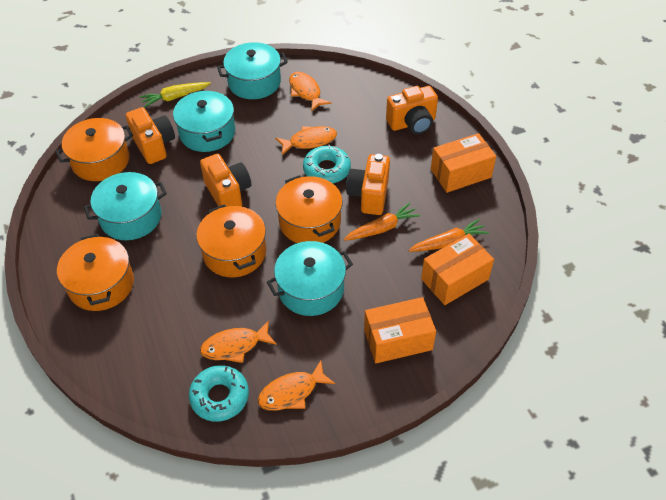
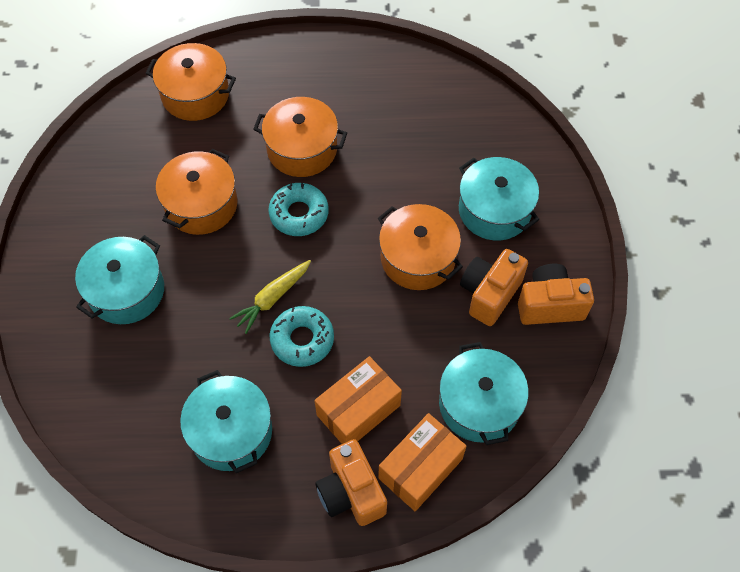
orange box: 3 -> 2
orange camera: 4 -> 3
orange carrot: 2 -> 0
orange fish: 4 -> 0

